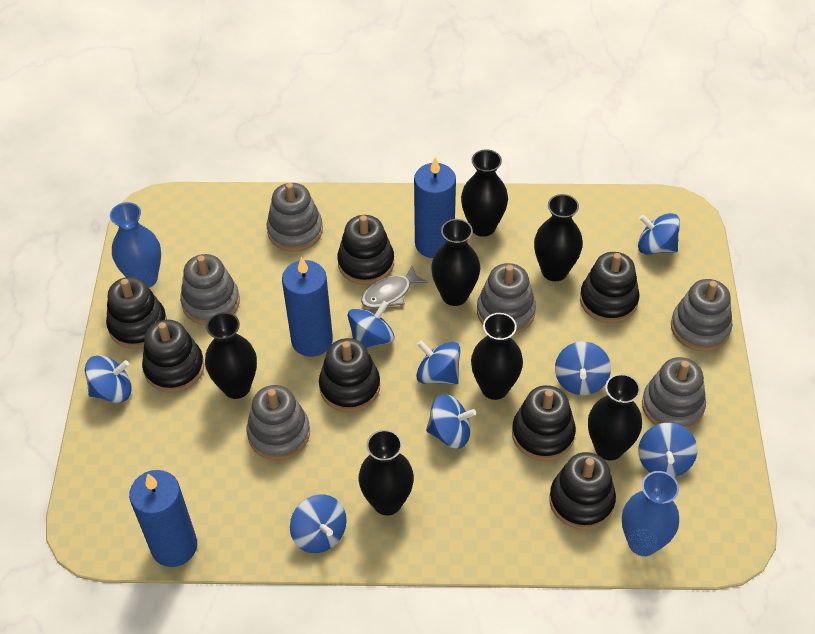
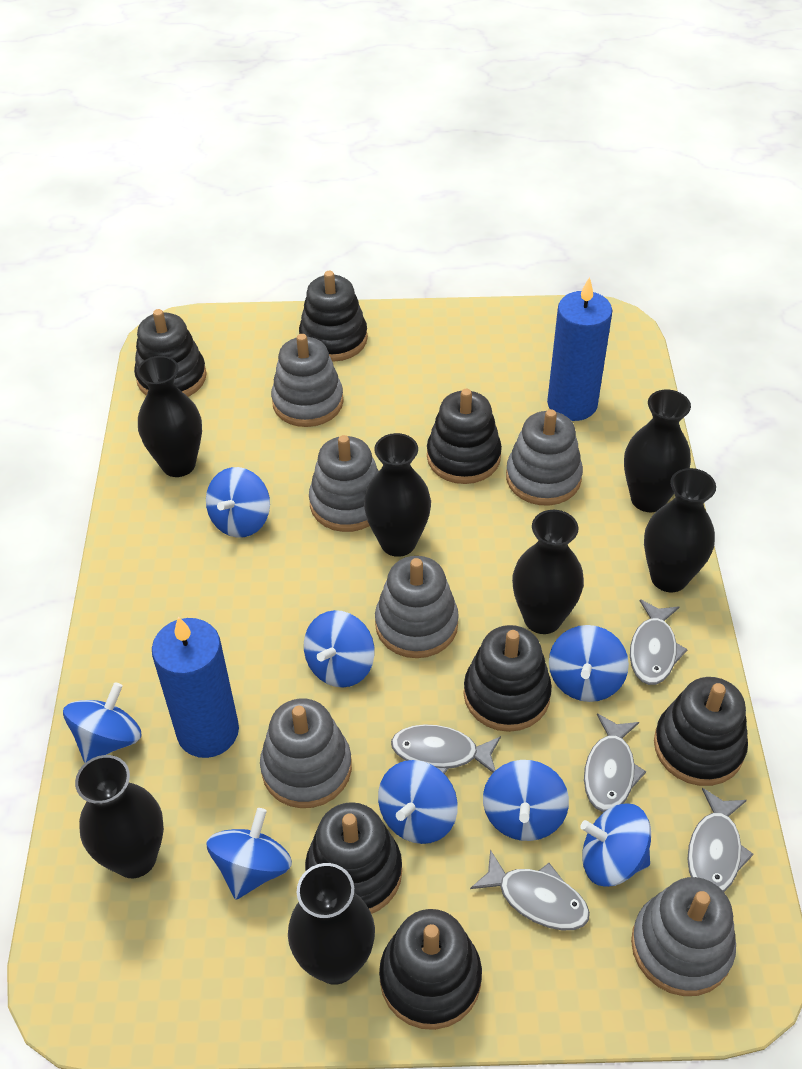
blue candle: 3 -> 2
blue vase: 2 -> 0
grey fish: 1 -> 5

